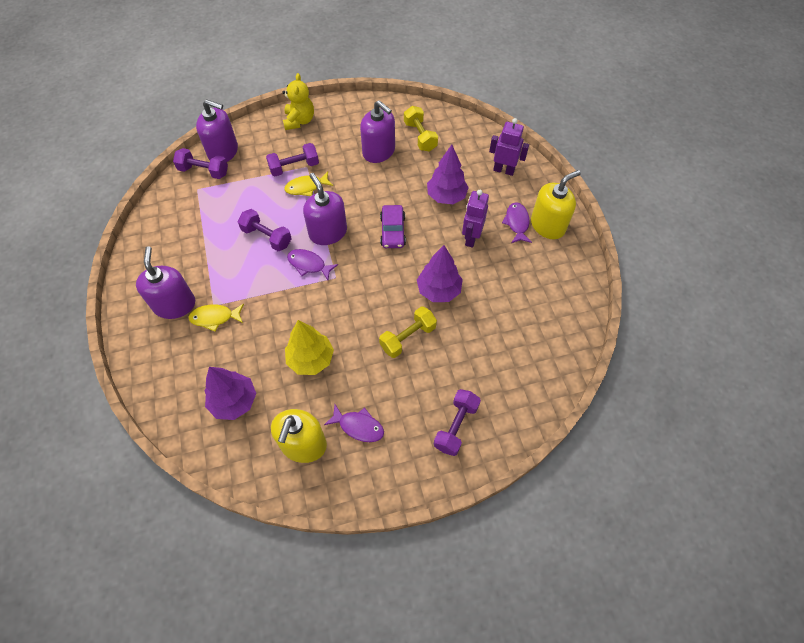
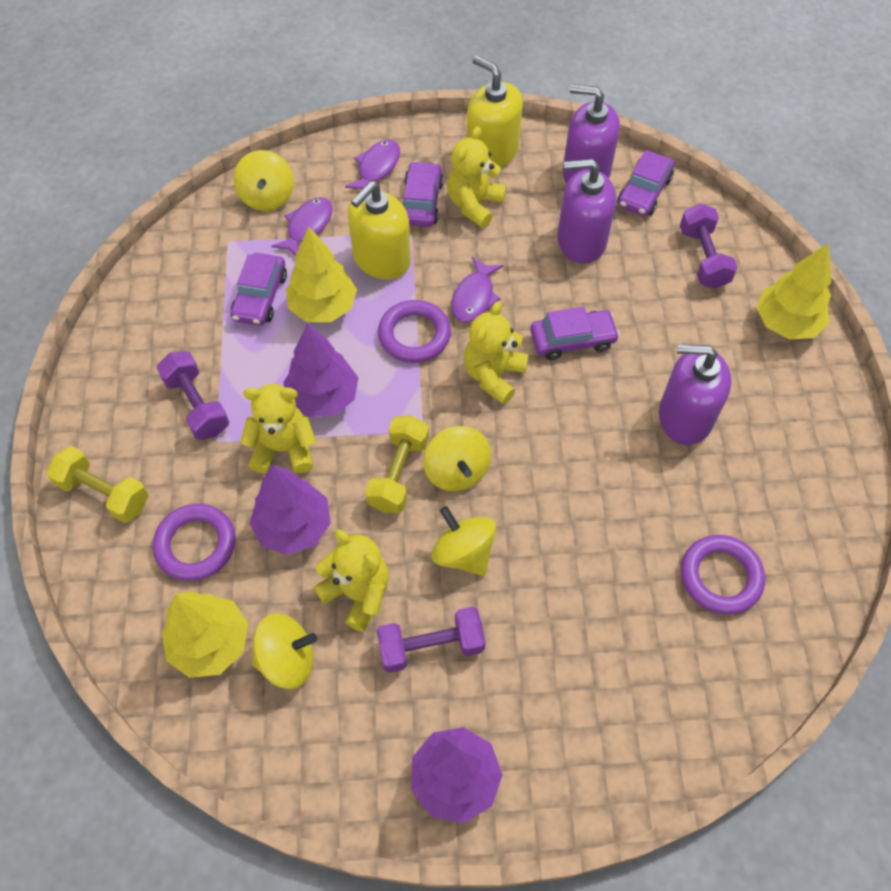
purple car: 1 -> 4
purple dumbbell: 4 -> 3
purple ring: 0 -> 3
purple robot: 2 -> 0
purple soap dispenser: 4 -> 3
yellow fish: 2 -> 0
yellow spinning top: 0 -> 4
yellow teddy bear: 1 -> 4
yellow tree: 1 -> 3

